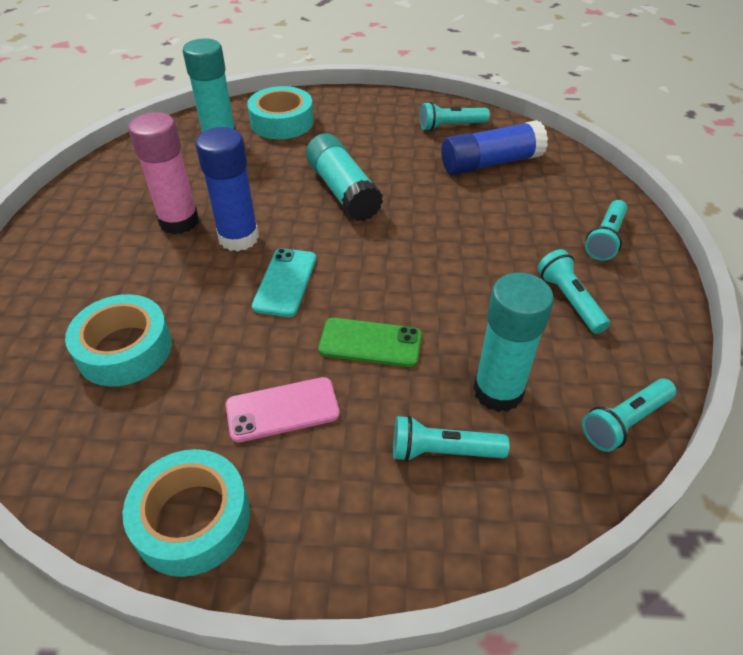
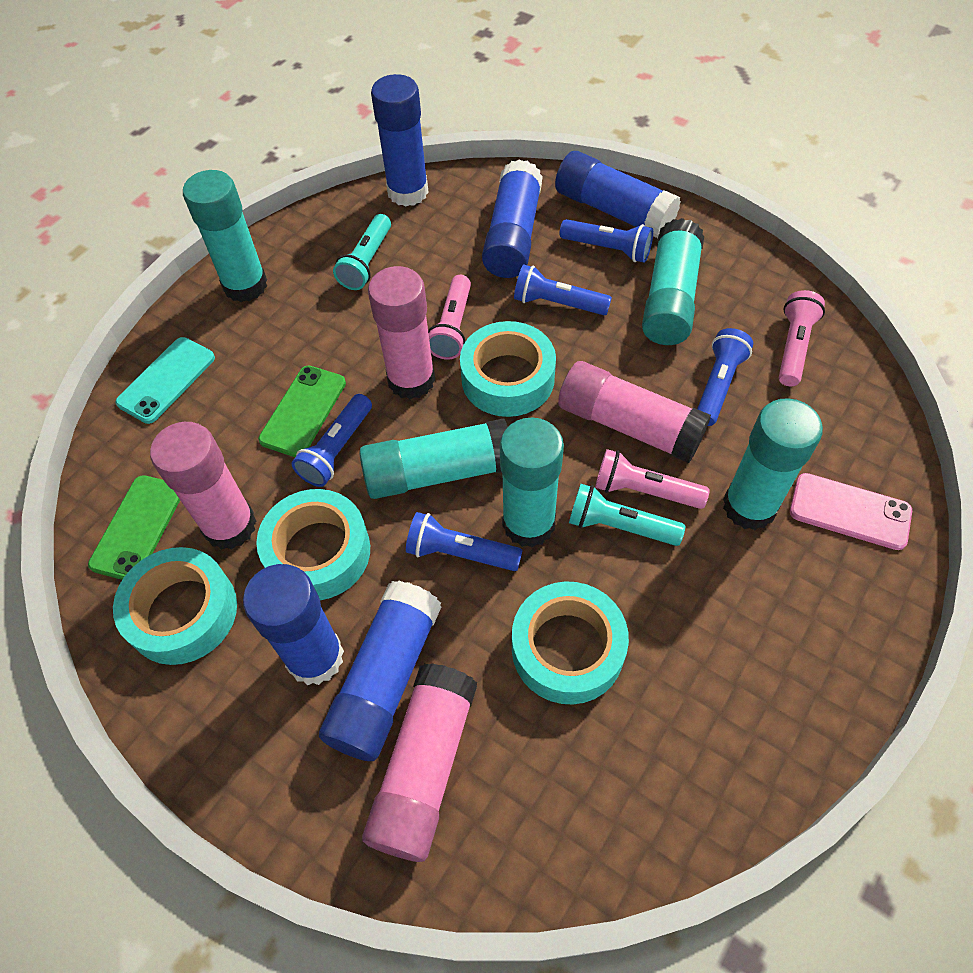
blue flashlight: 0 -> 5
blue glue stick: 2 -> 5
green phone: 1 -> 2
pink flashlight: 0 -> 3
pink glue stick: 1 -> 4
turquoise flashlight: 5 -> 2
turquoise glue stick: 3 -> 5
turquoise tape: 3 -> 4

